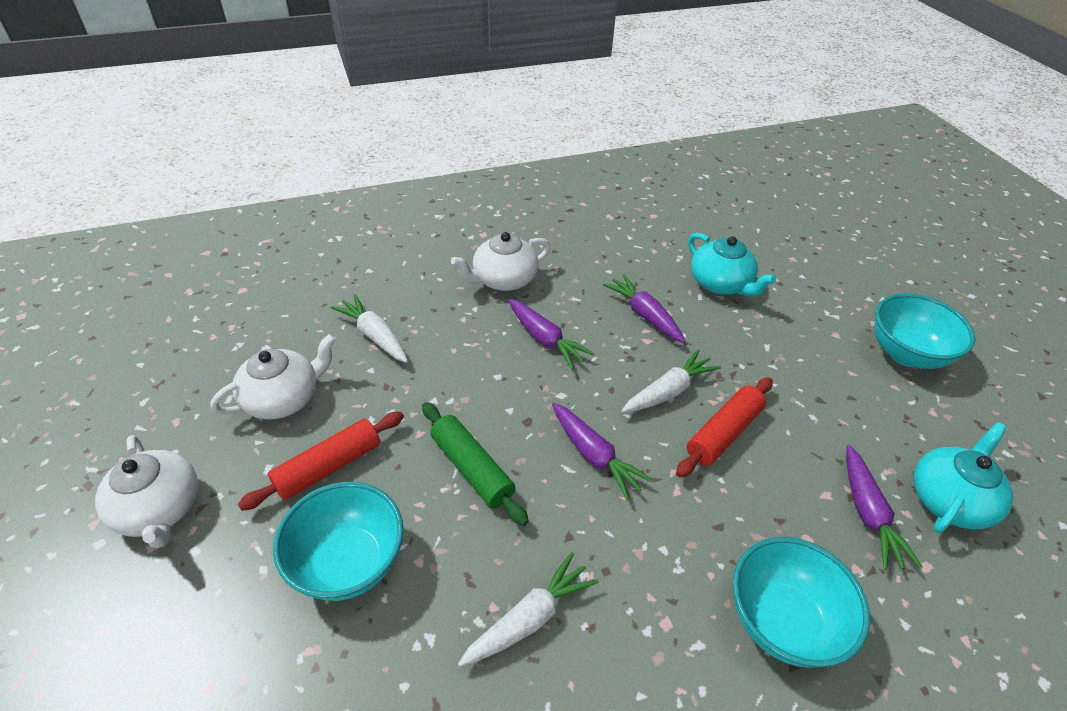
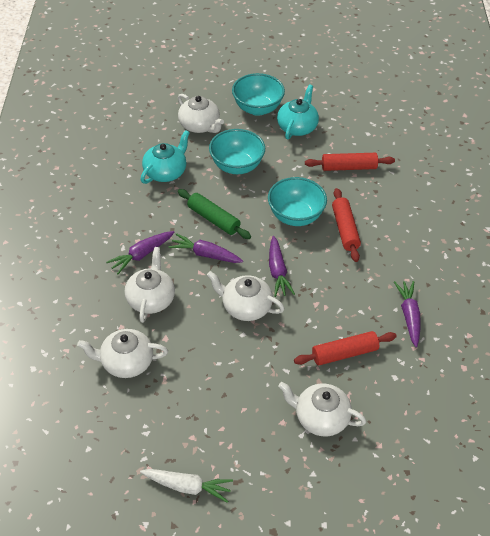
red rolling pin: 2 -> 3
white carrot: 3 -> 1
white teapot: 3 -> 5

